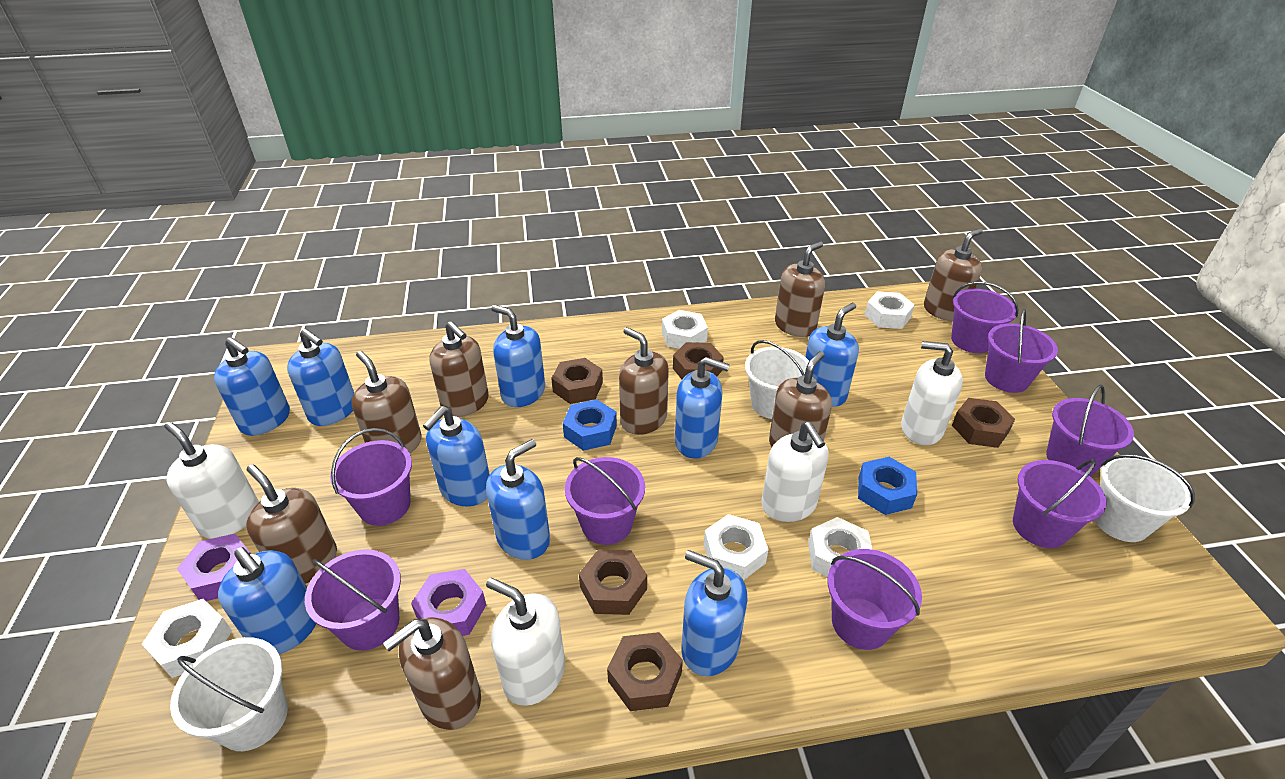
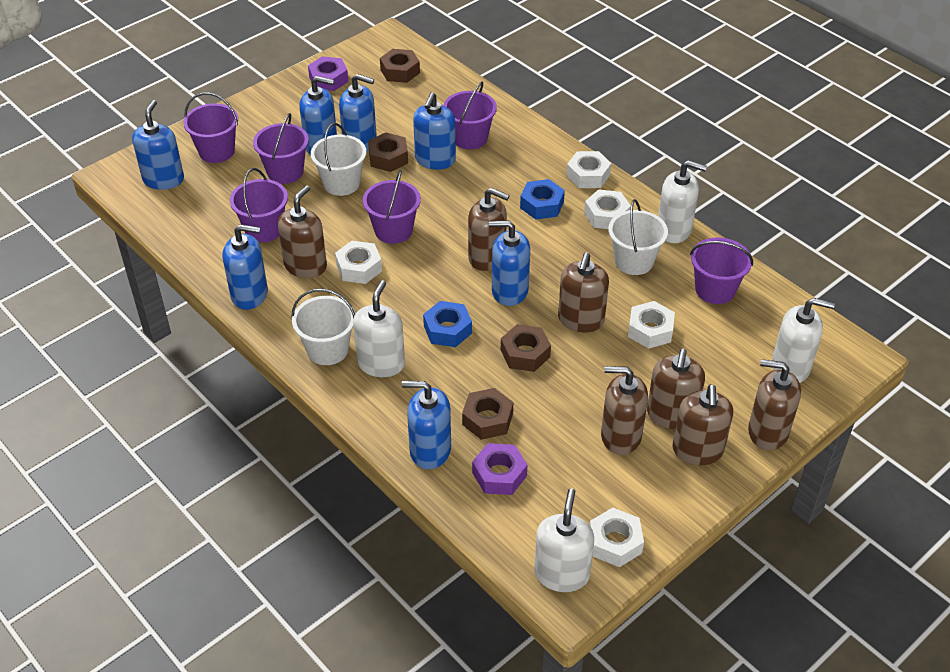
blue soap dispenser: 9 -> 7
brown nut: 5 -> 4
brown soap dispenser: 8 -> 7
purple bucket: 8 -> 6

